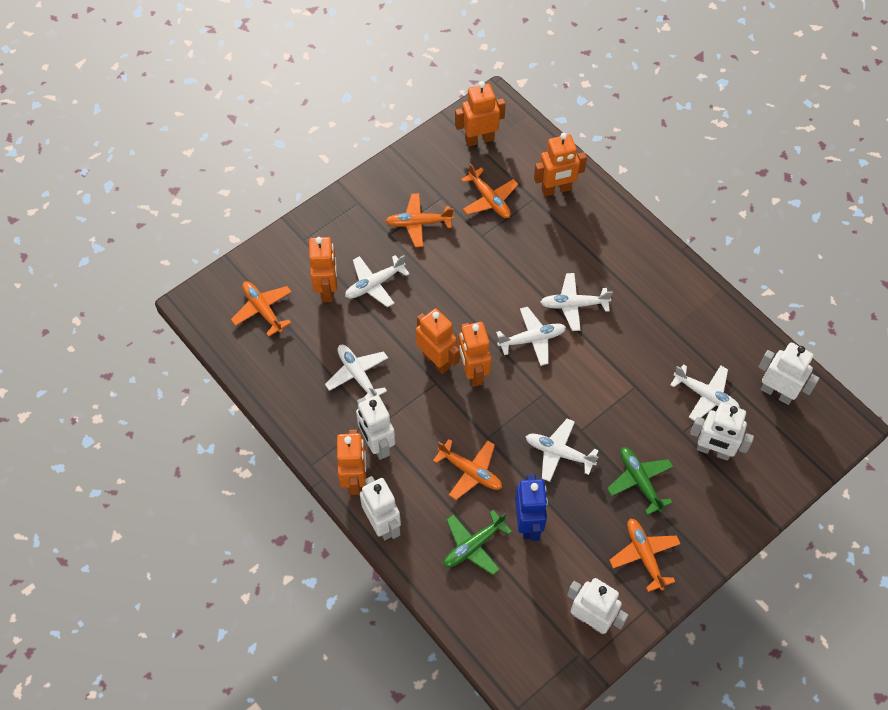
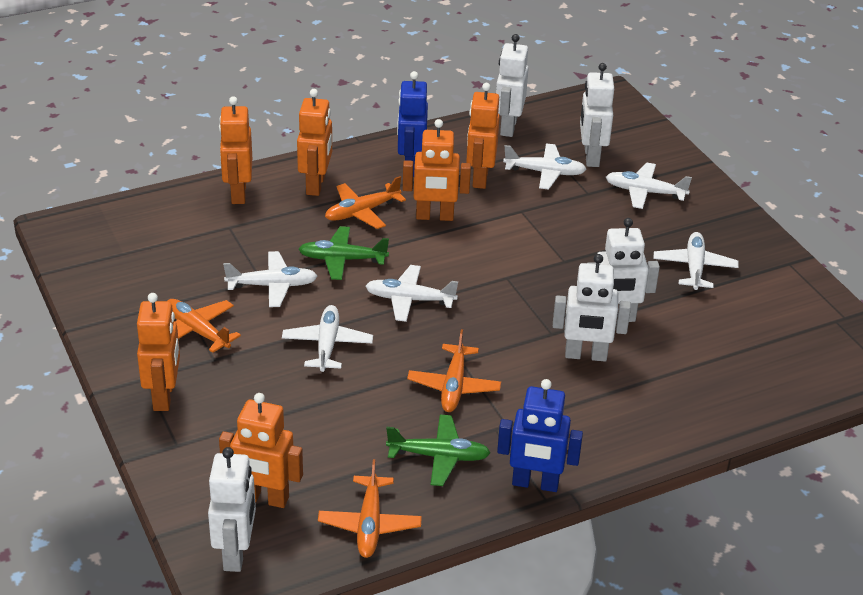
blue robot: 1 -> 2
orange plane: 5 -> 4

